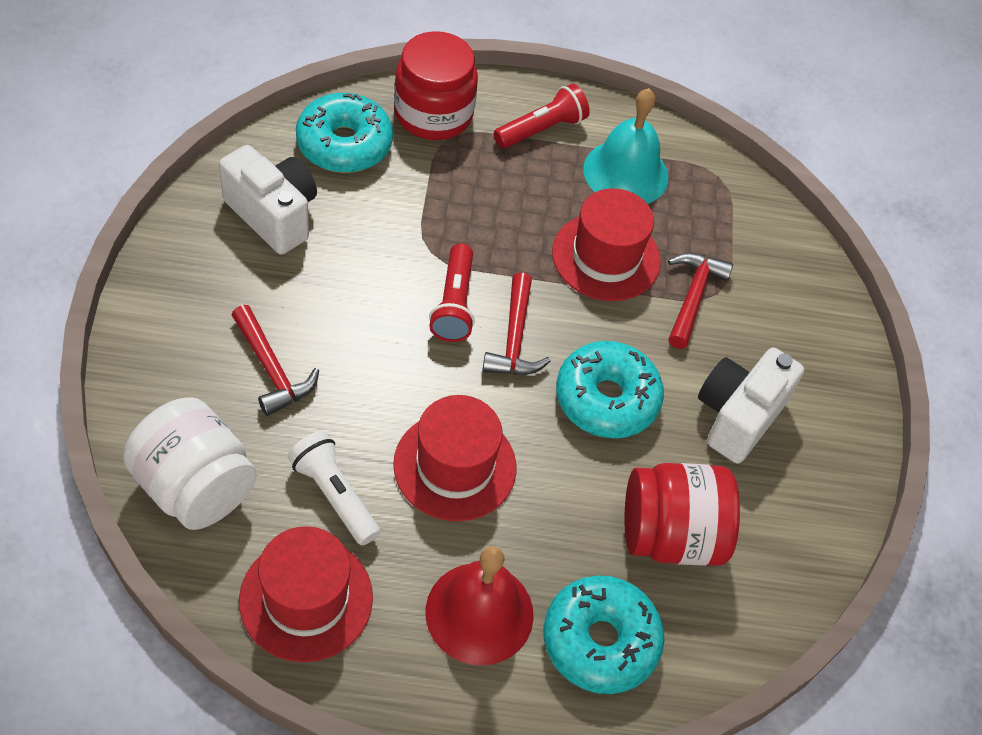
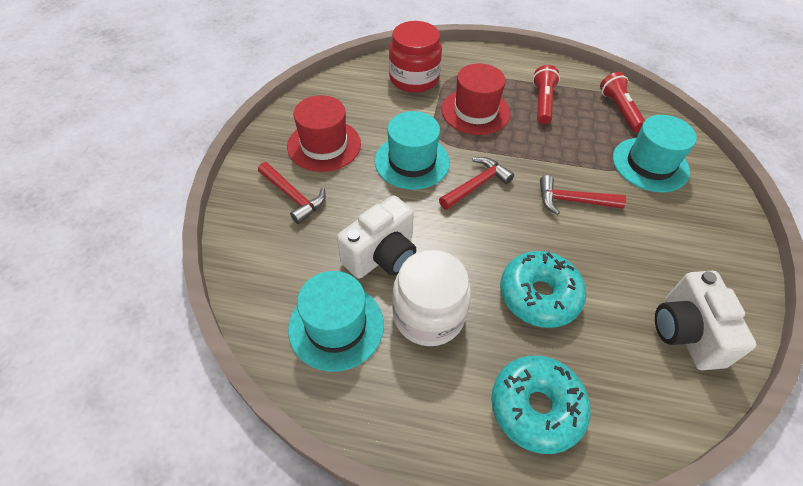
red bell: 1 -> 0
red hat: 3 -> 2
red jar: 2 -> 1
turquoise bell: 1 -> 0
turquoise donut: 3 -> 2
turquoise hat: 0 -> 3
white flashlight: 1 -> 0

